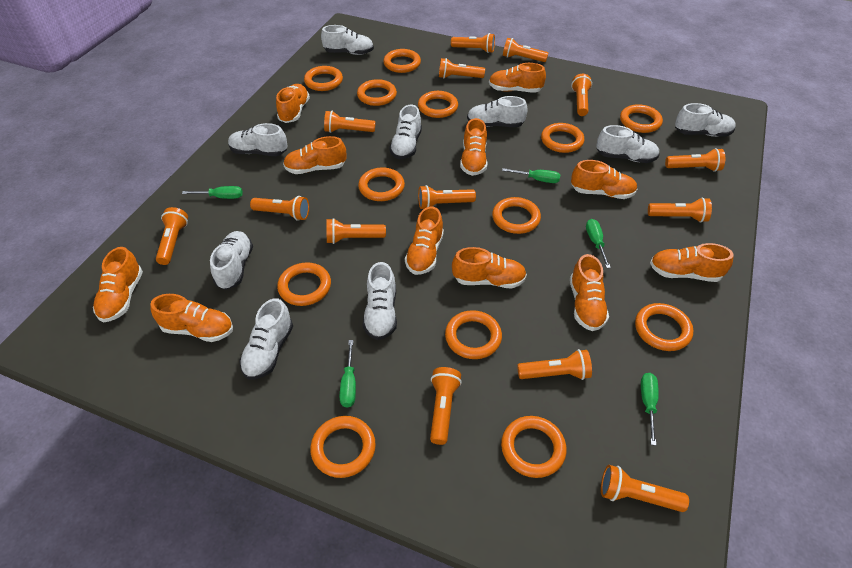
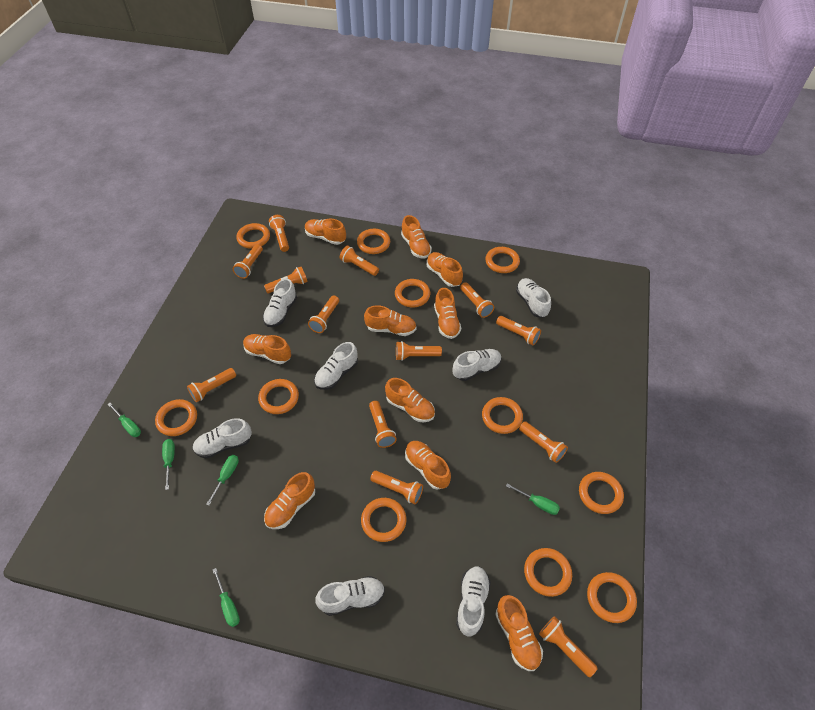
orange flashlight: 14 -> 13
orange ring: 13 -> 11
orange shoe: 11 -> 10
white shoe: 9 -> 7

